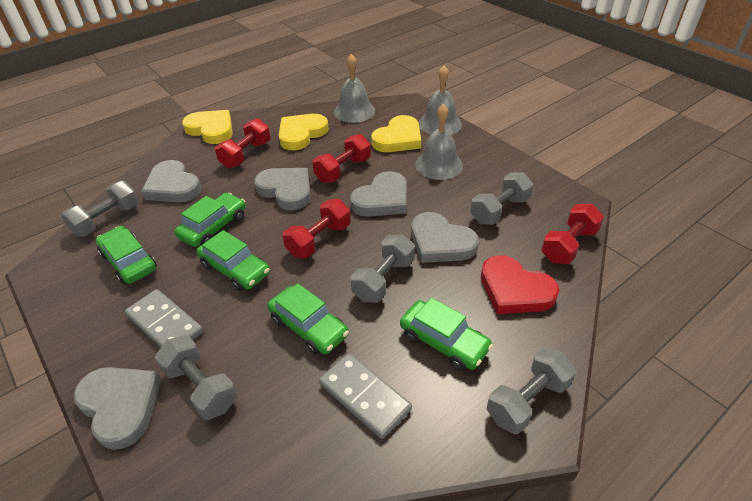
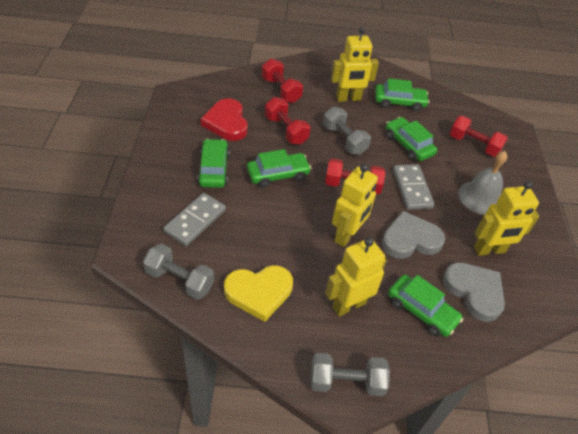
grey bell: 3 -> 1
grey dumbbell: 5 -> 3
grey heart: 5 -> 2
yellow heart: 3 -> 1
yellow robot: 0 -> 4

